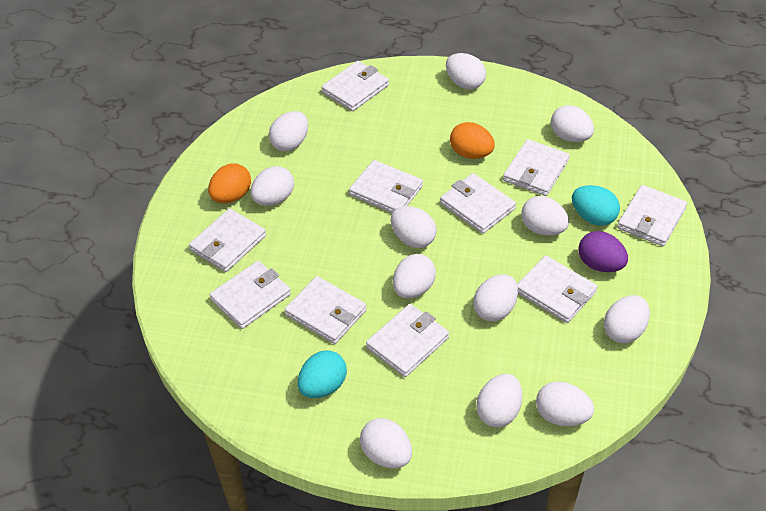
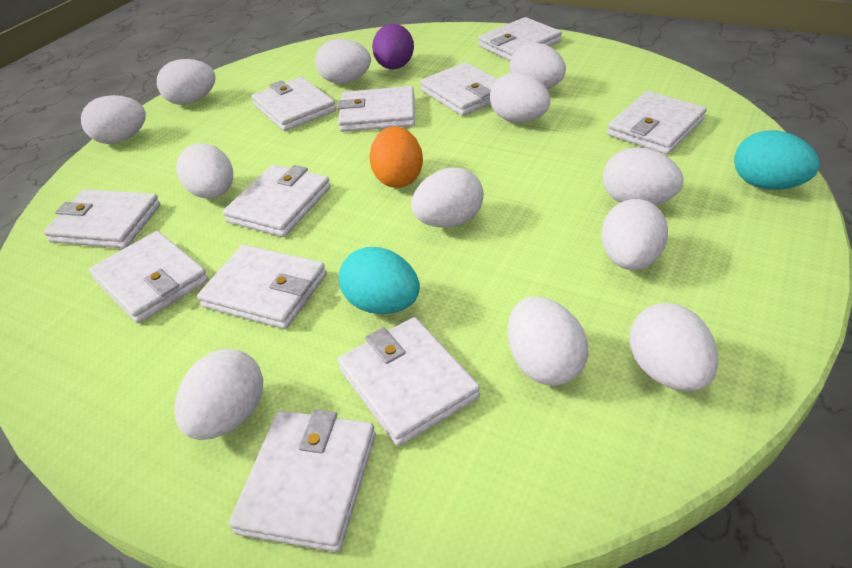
orange egg: 2 -> 1
white wallet: 10 -> 11

